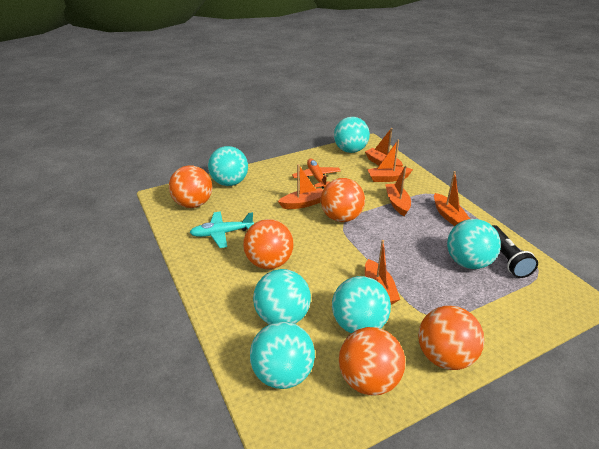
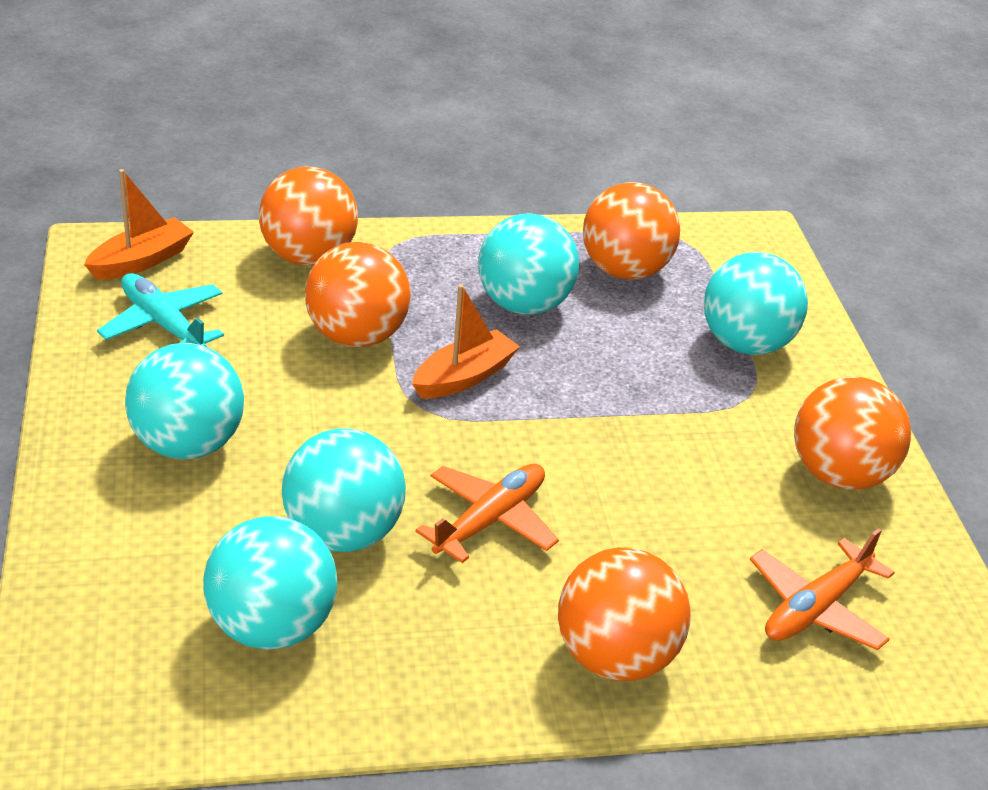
black flashlight: 1 -> 0
orange boat: 6 -> 2
orange plane: 1 -> 2
turquoise ball: 6 -> 5

